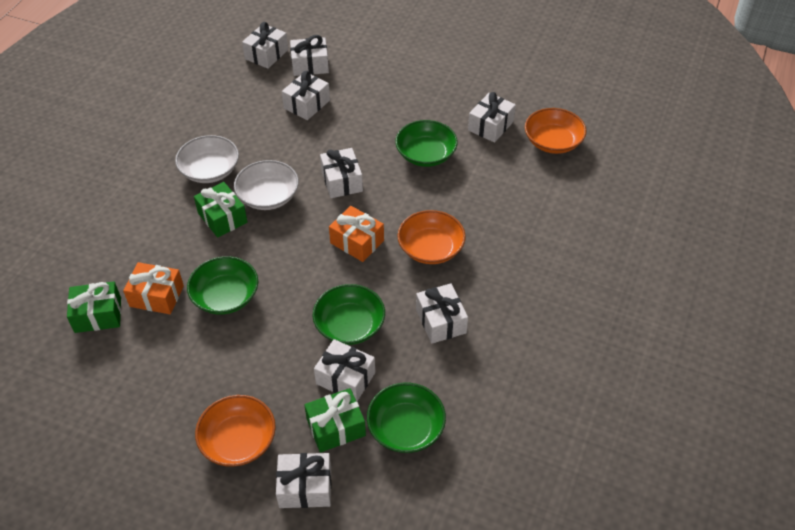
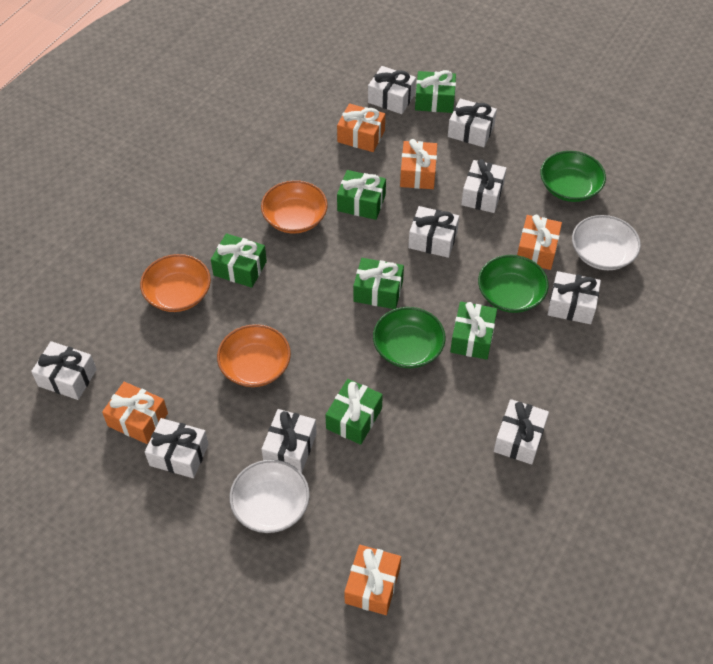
green bowl: 4 -> 3
green gift: 3 -> 6
orange gift: 2 -> 5
white gift: 8 -> 9

